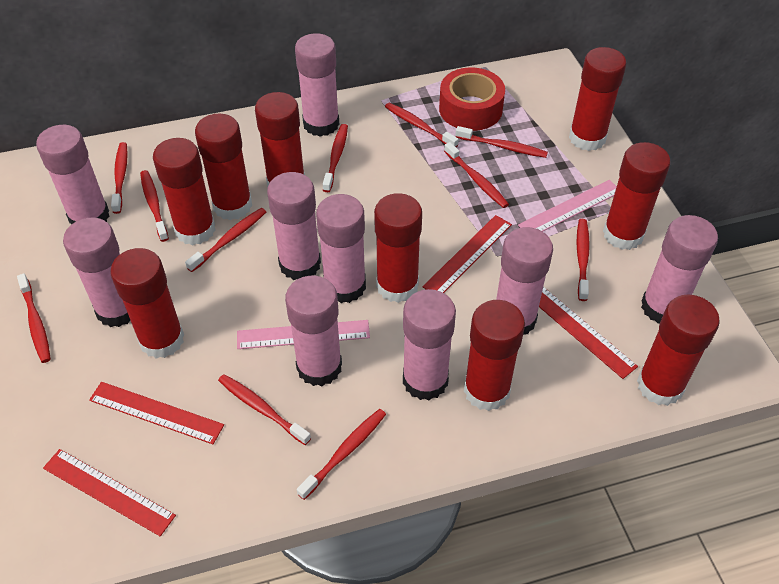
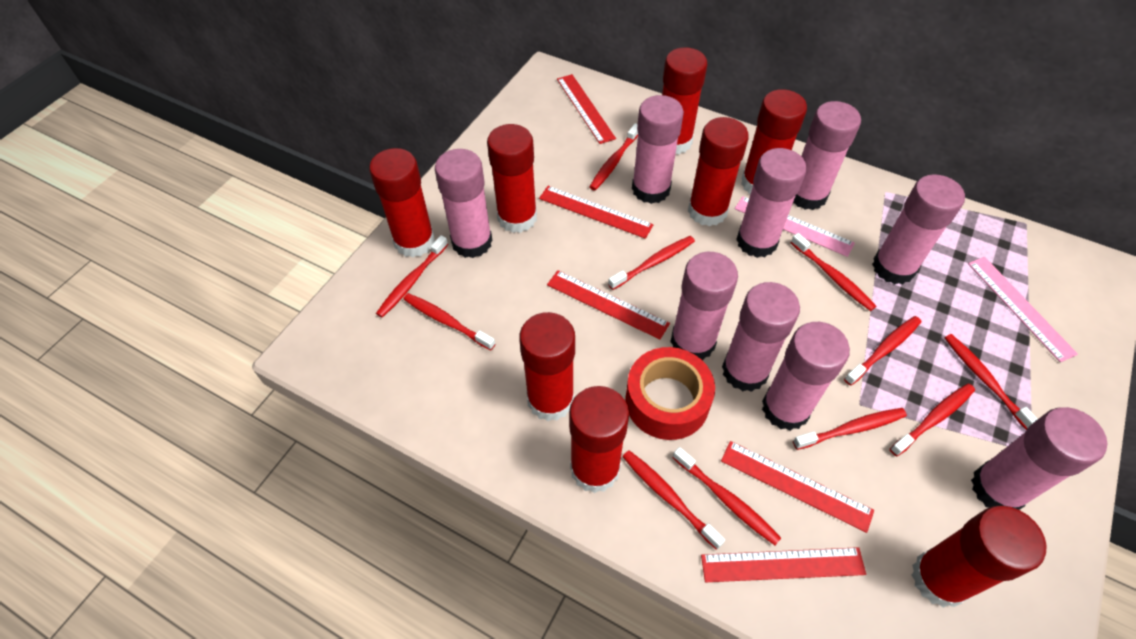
red glue stick: 9 -> 8
red ruler: 4 -> 5

